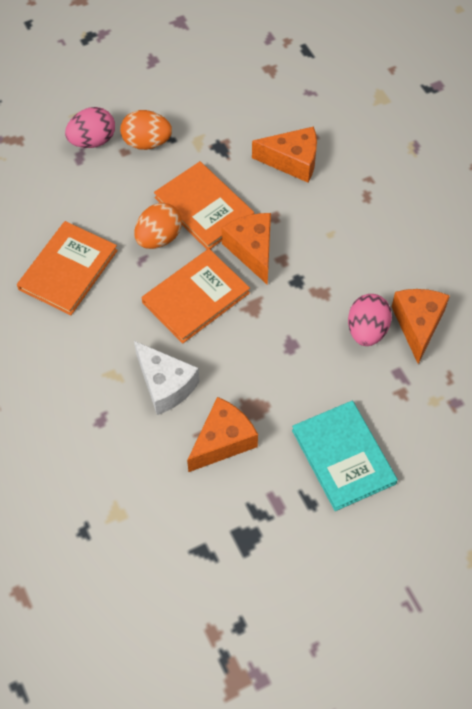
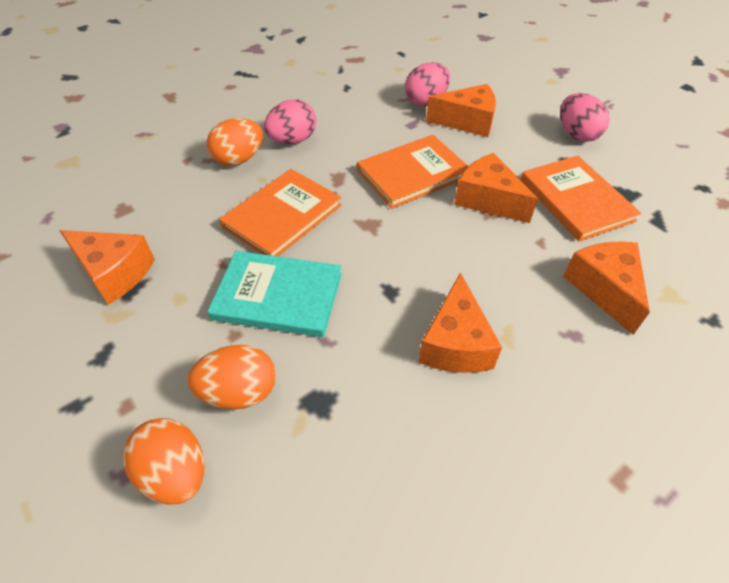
orange cheese: 4 -> 5
orange egg: 2 -> 3
pink egg: 2 -> 3
white cheese: 1 -> 0

